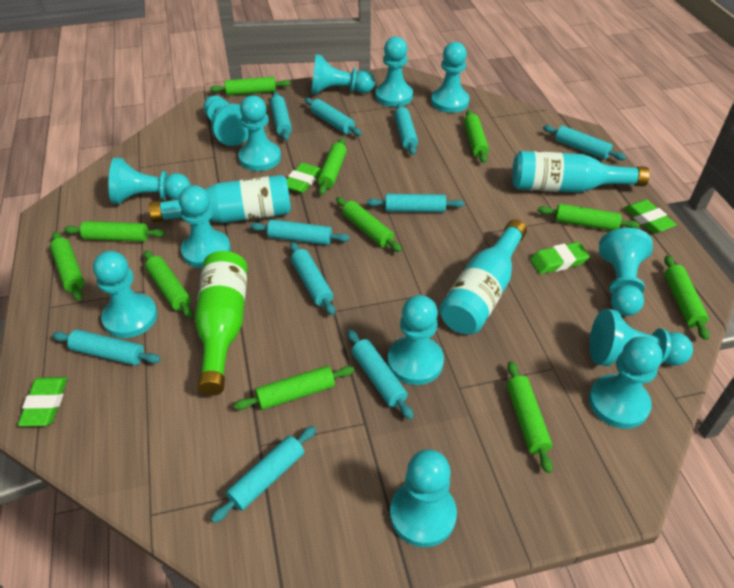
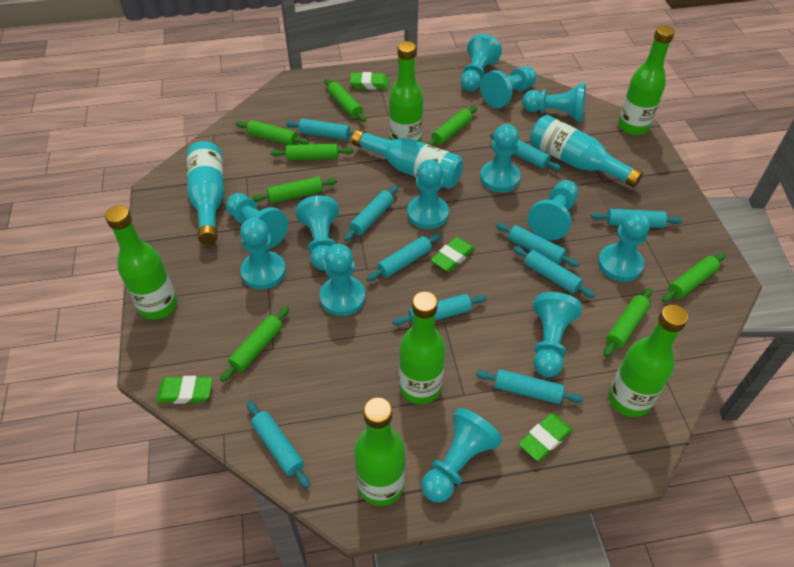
green bottle: 1 -> 6
green rolling pin: 11 -> 8

